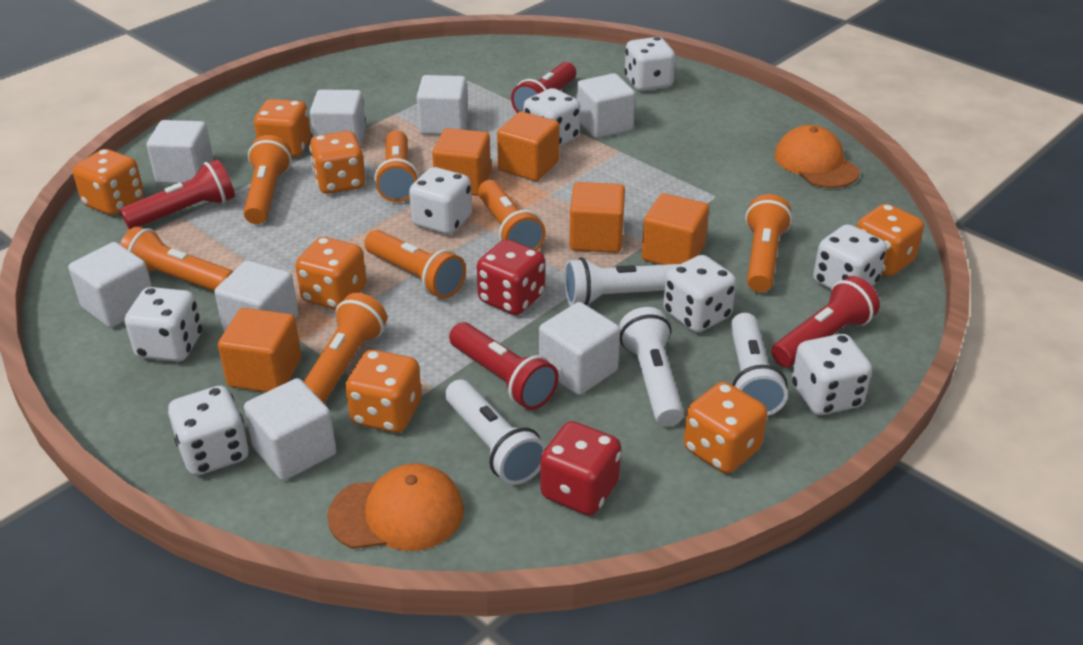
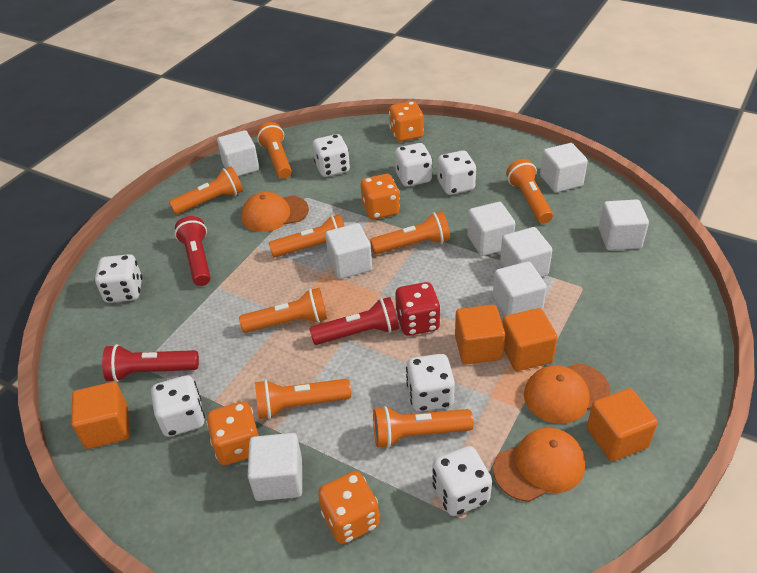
orange cap: 2 -> 3
orange cube: 5 -> 4
orange dice: 7 -> 4
orange flashlight: 7 -> 8
red dice: 2 -> 1
red flashlight: 4 -> 3
white dice: 8 -> 7
white flashlight: 4 -> 0

